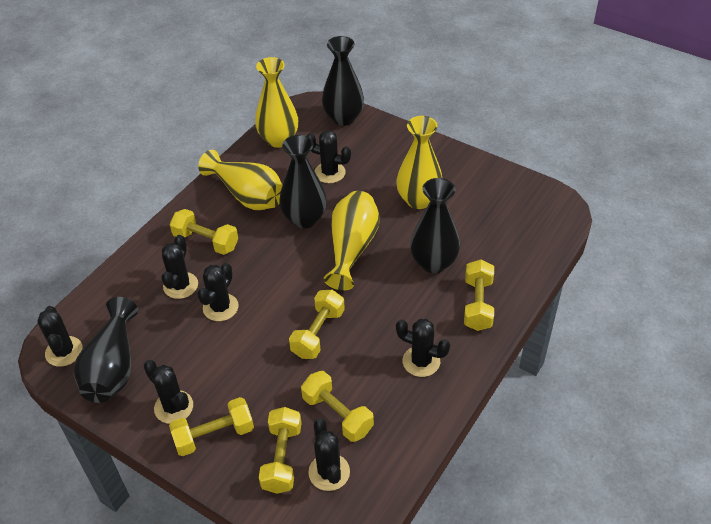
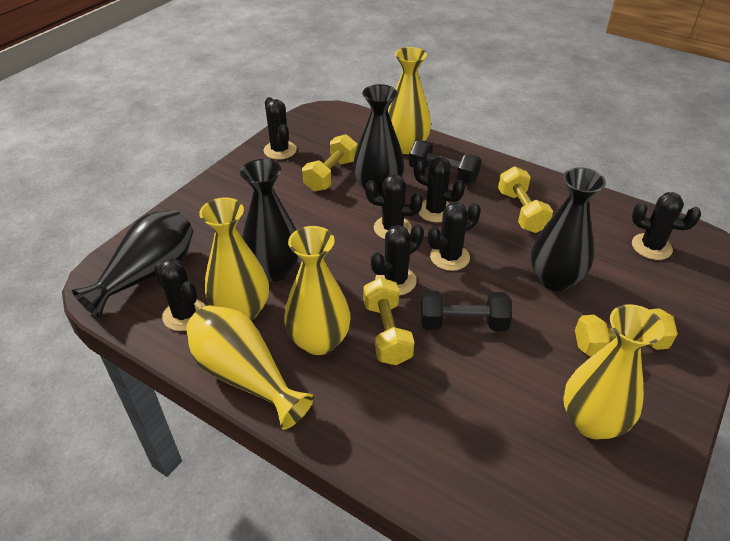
black dumbbell: 0 -> 2
yellow dumbbell: 6 -> 4
yellow vase: 4 -> 5

